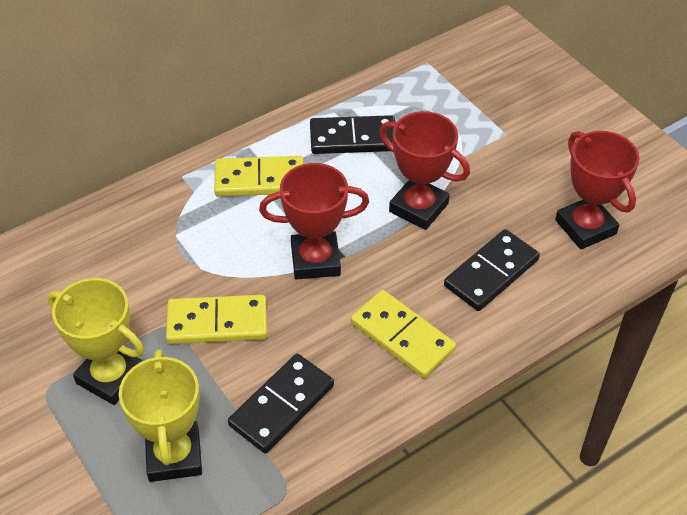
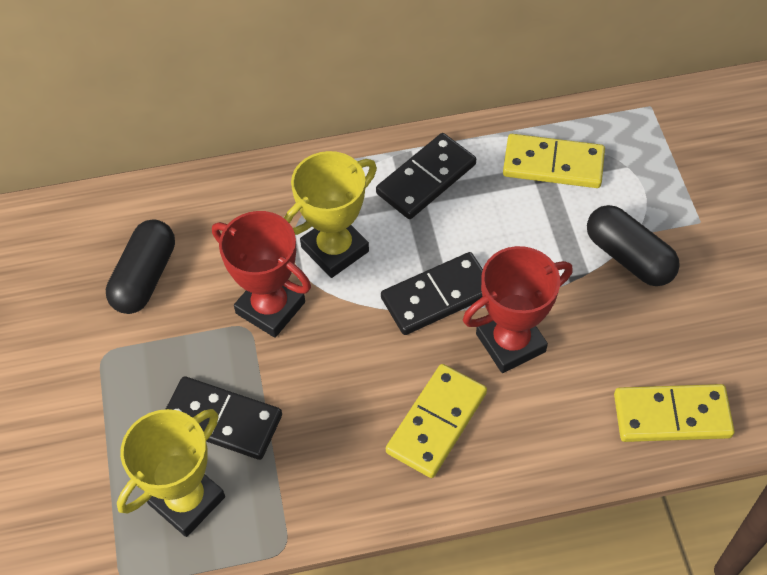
black capsule: 0 -> 2
red trophy: 3 -> 2

